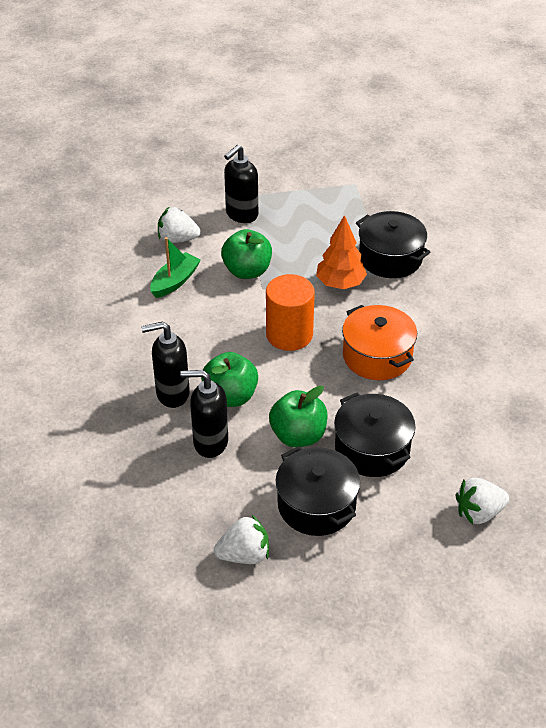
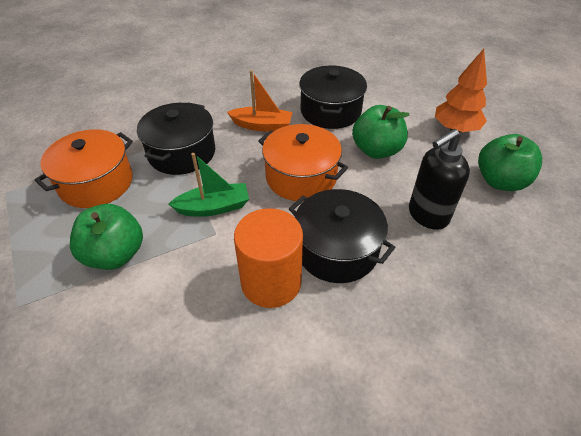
black soap dispenser: 3 -> 1
orange boat: 0 -> 1
orange pot: 1 -> 2
white strawberry: 3 -> 0

